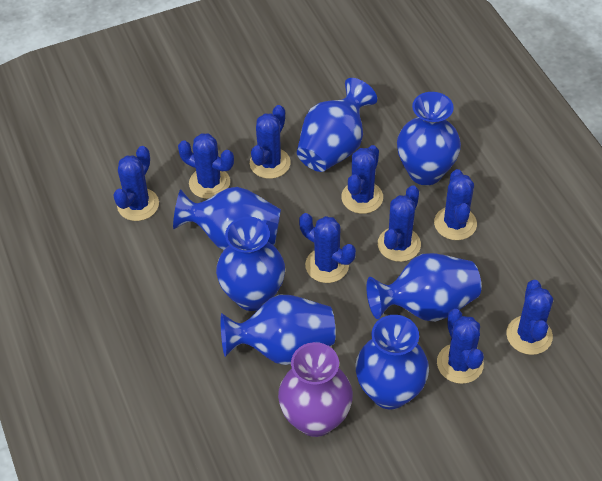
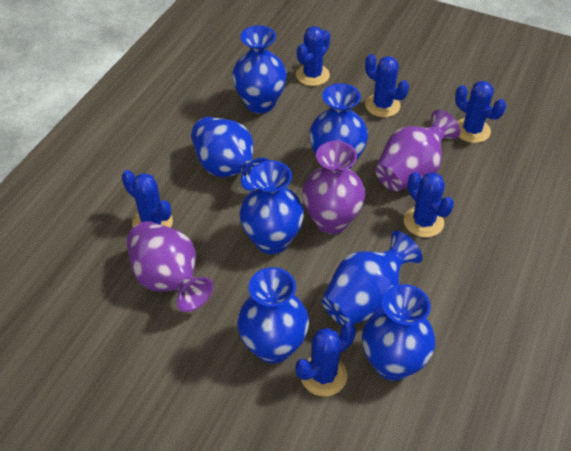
blue cactus: 9 -> 6
purple vase: 1 -> 3

